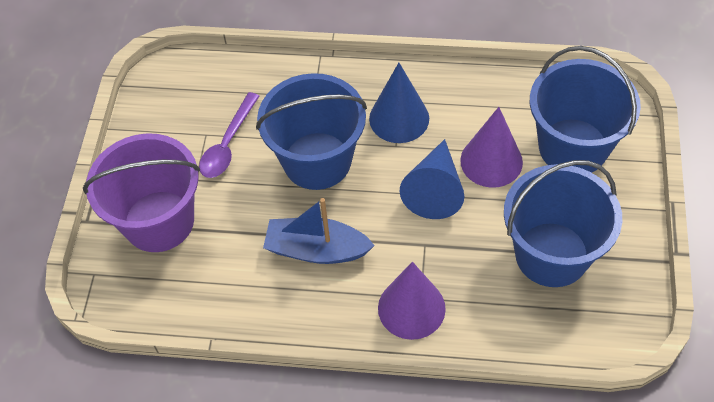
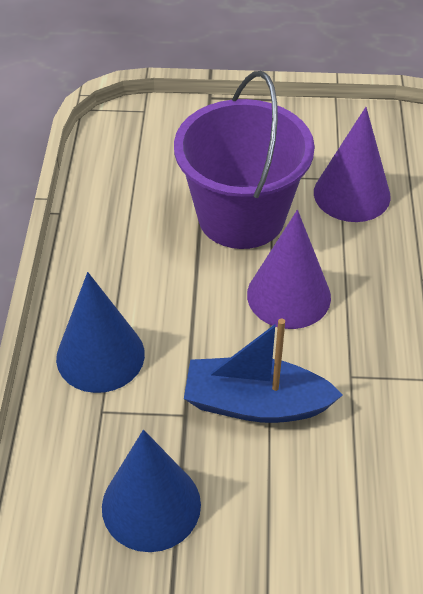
blue bucket: 3 -> 0
purple spoon: 1 -> 0

